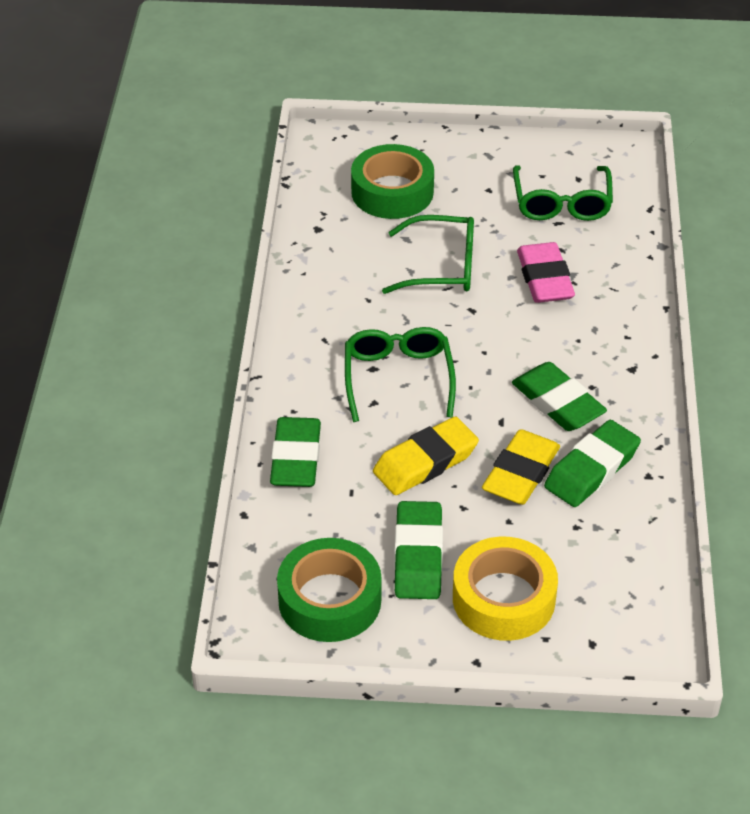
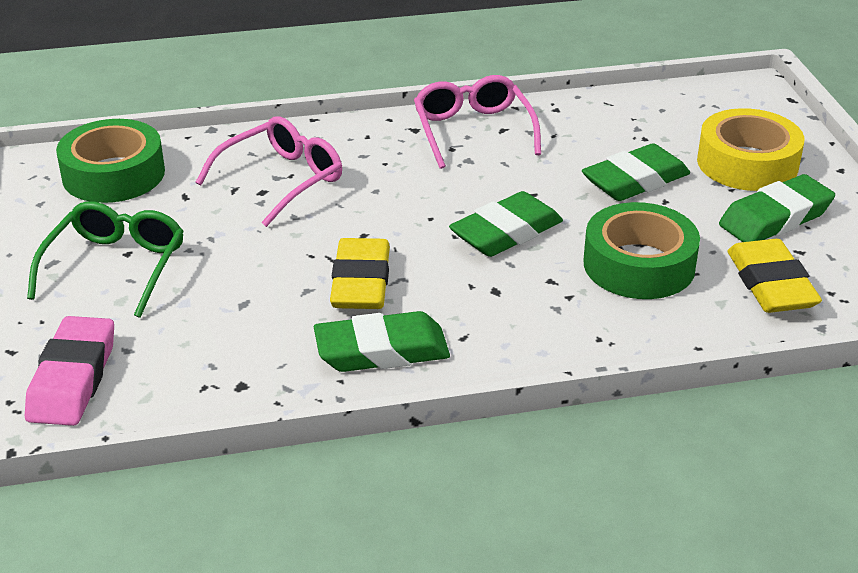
green glasses: 3 -> 1
pink glasses: 0 -> 2

